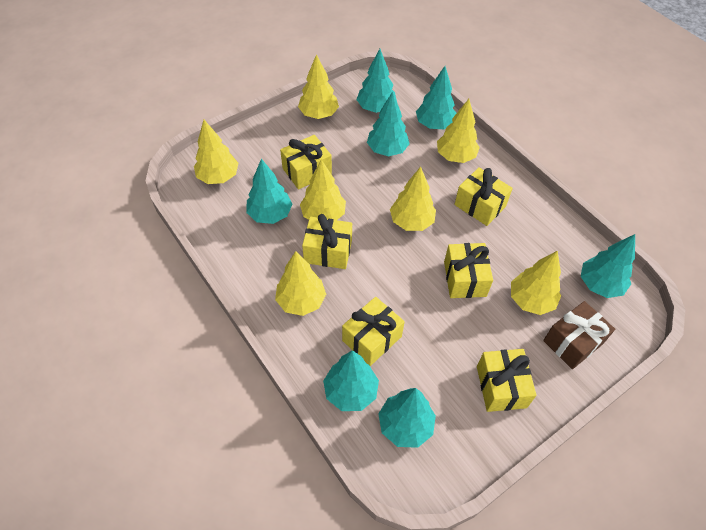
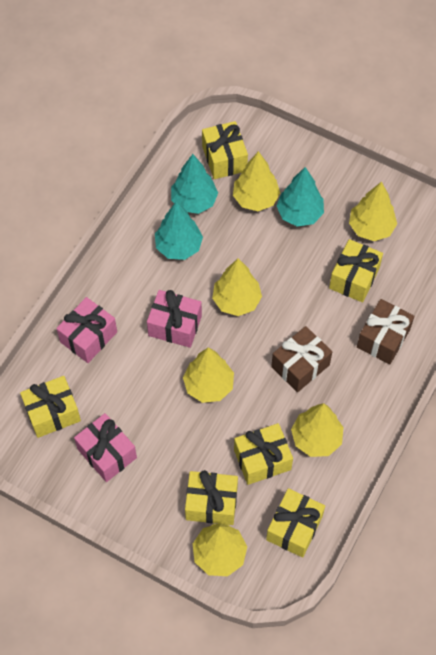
brown gift: 1 -> 2
pink gift: 0 -> 3
turquoise tree: 7 -> 3
yellow tree: 7 -> 6

